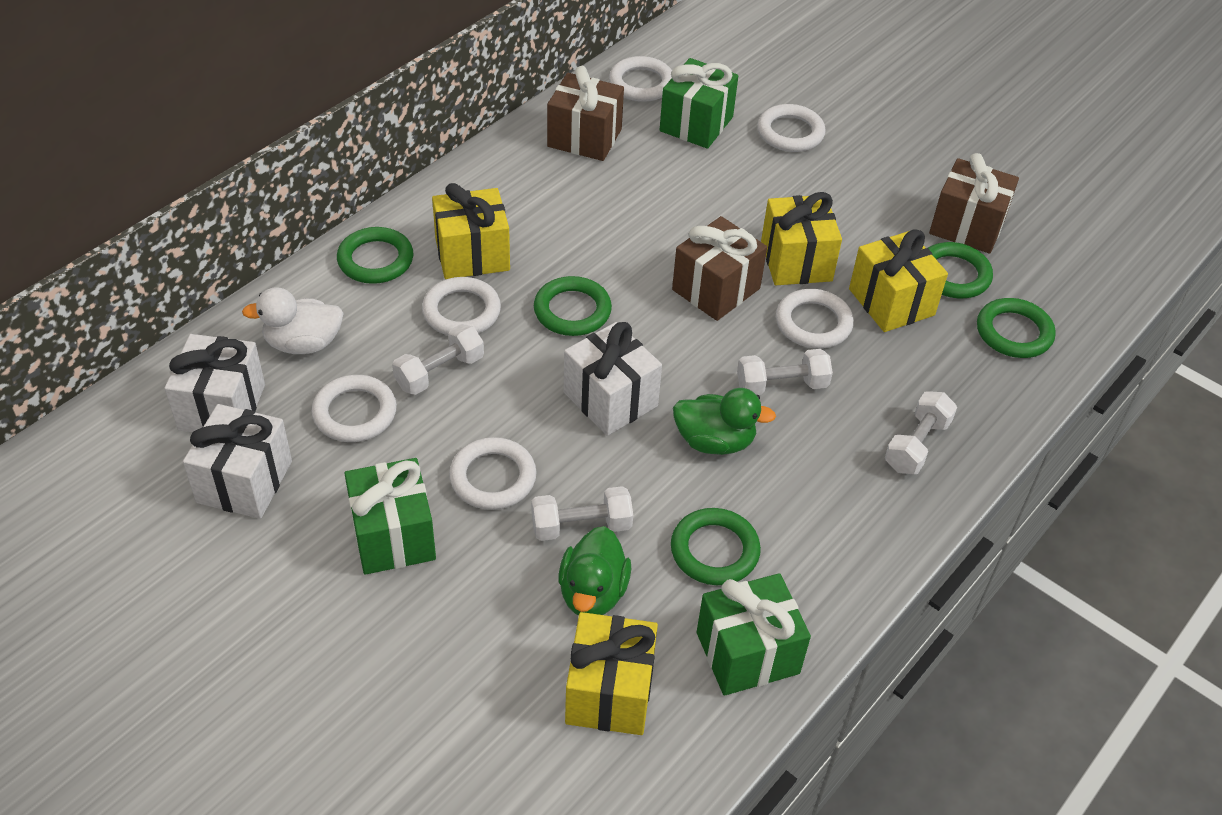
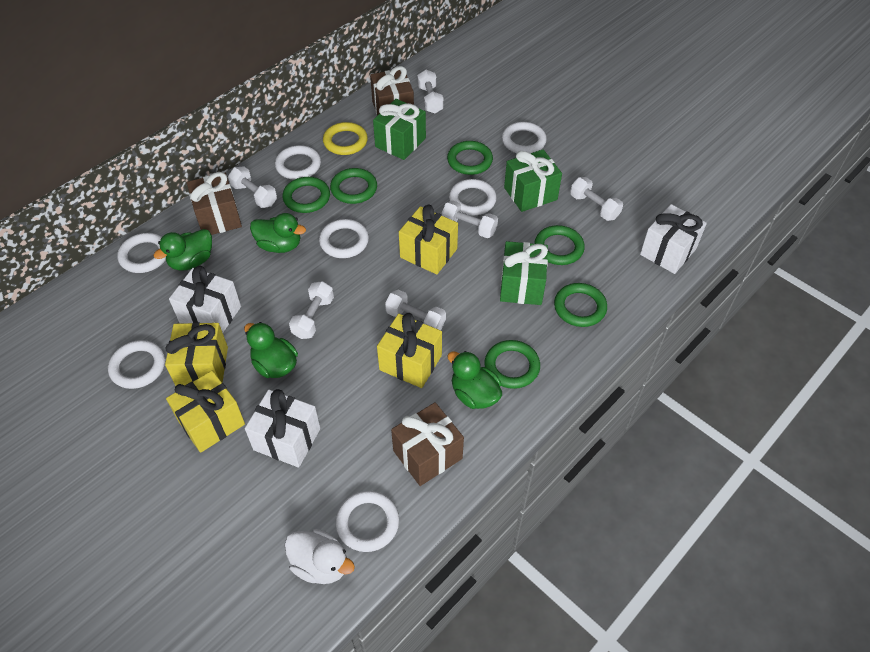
green duck: 2 -> 4
green ring: 5 -> 6
white dumbbell: 4 -> 6
white ring: 6 -> 7
yellow ring: 0 -> 1

